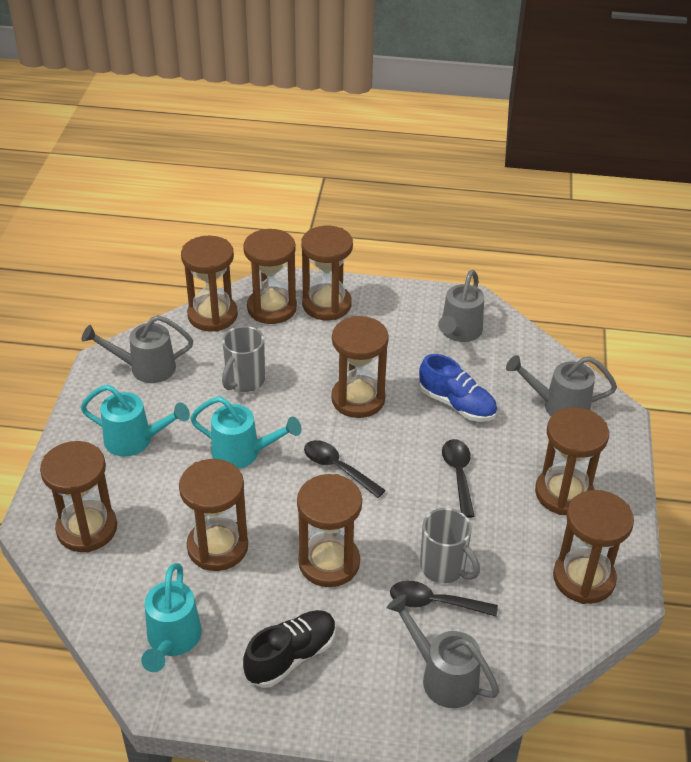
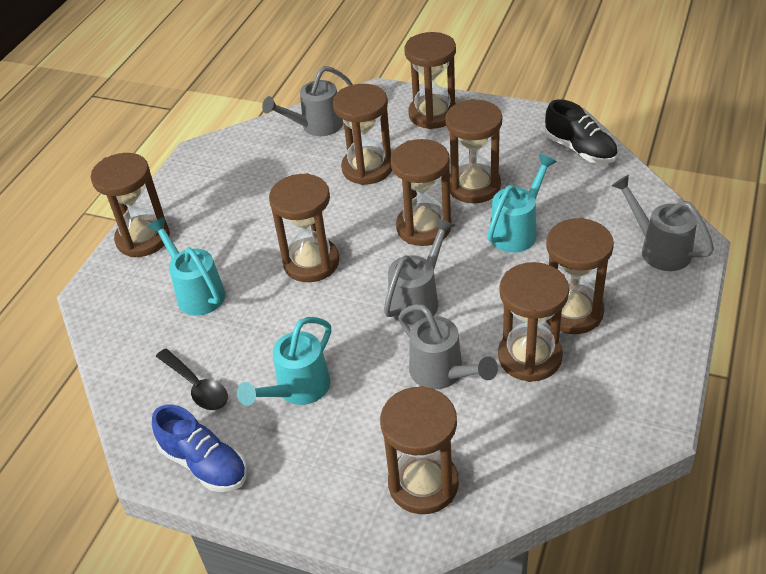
black spoon: 3 -> 1
grey mug: 2 -> 0

